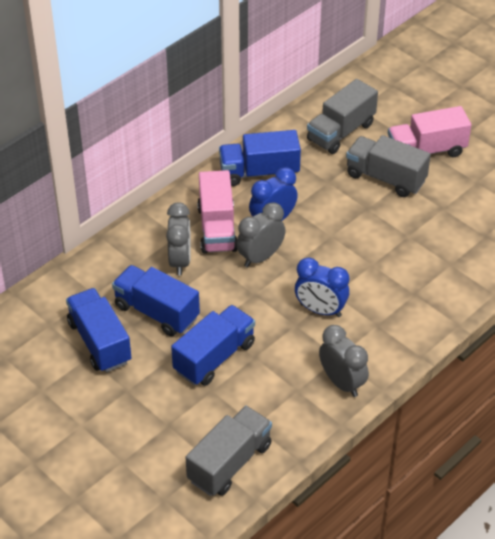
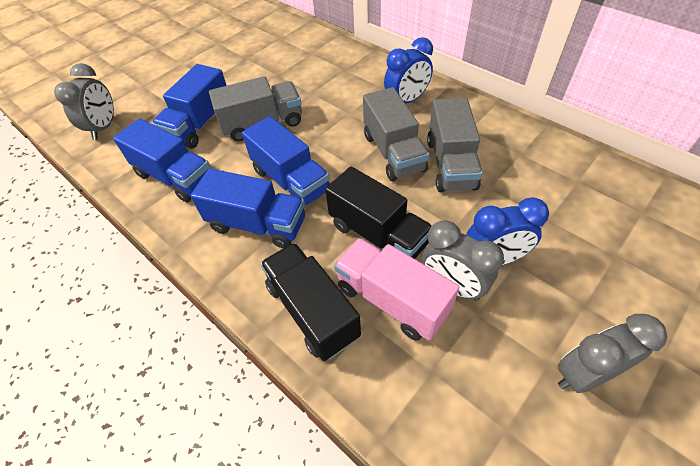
black truck: 0 -> 2
pink truck: 2 -> 1

